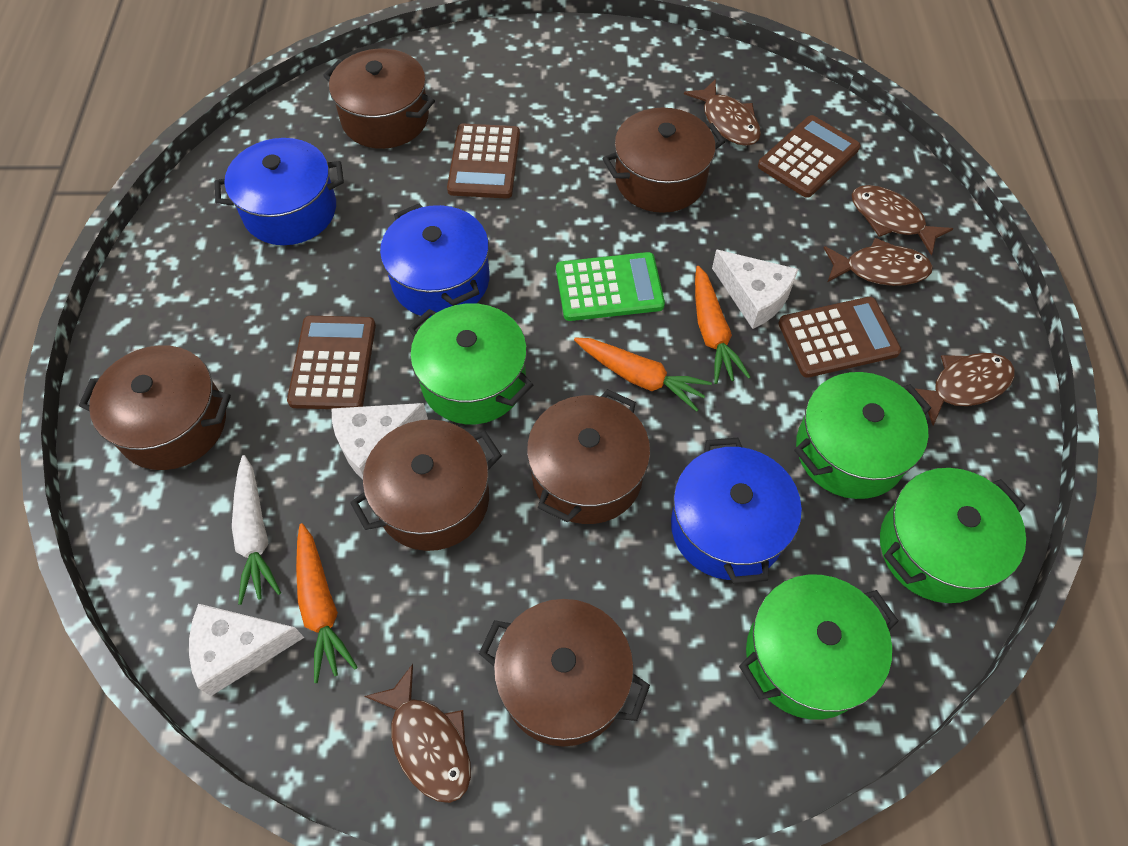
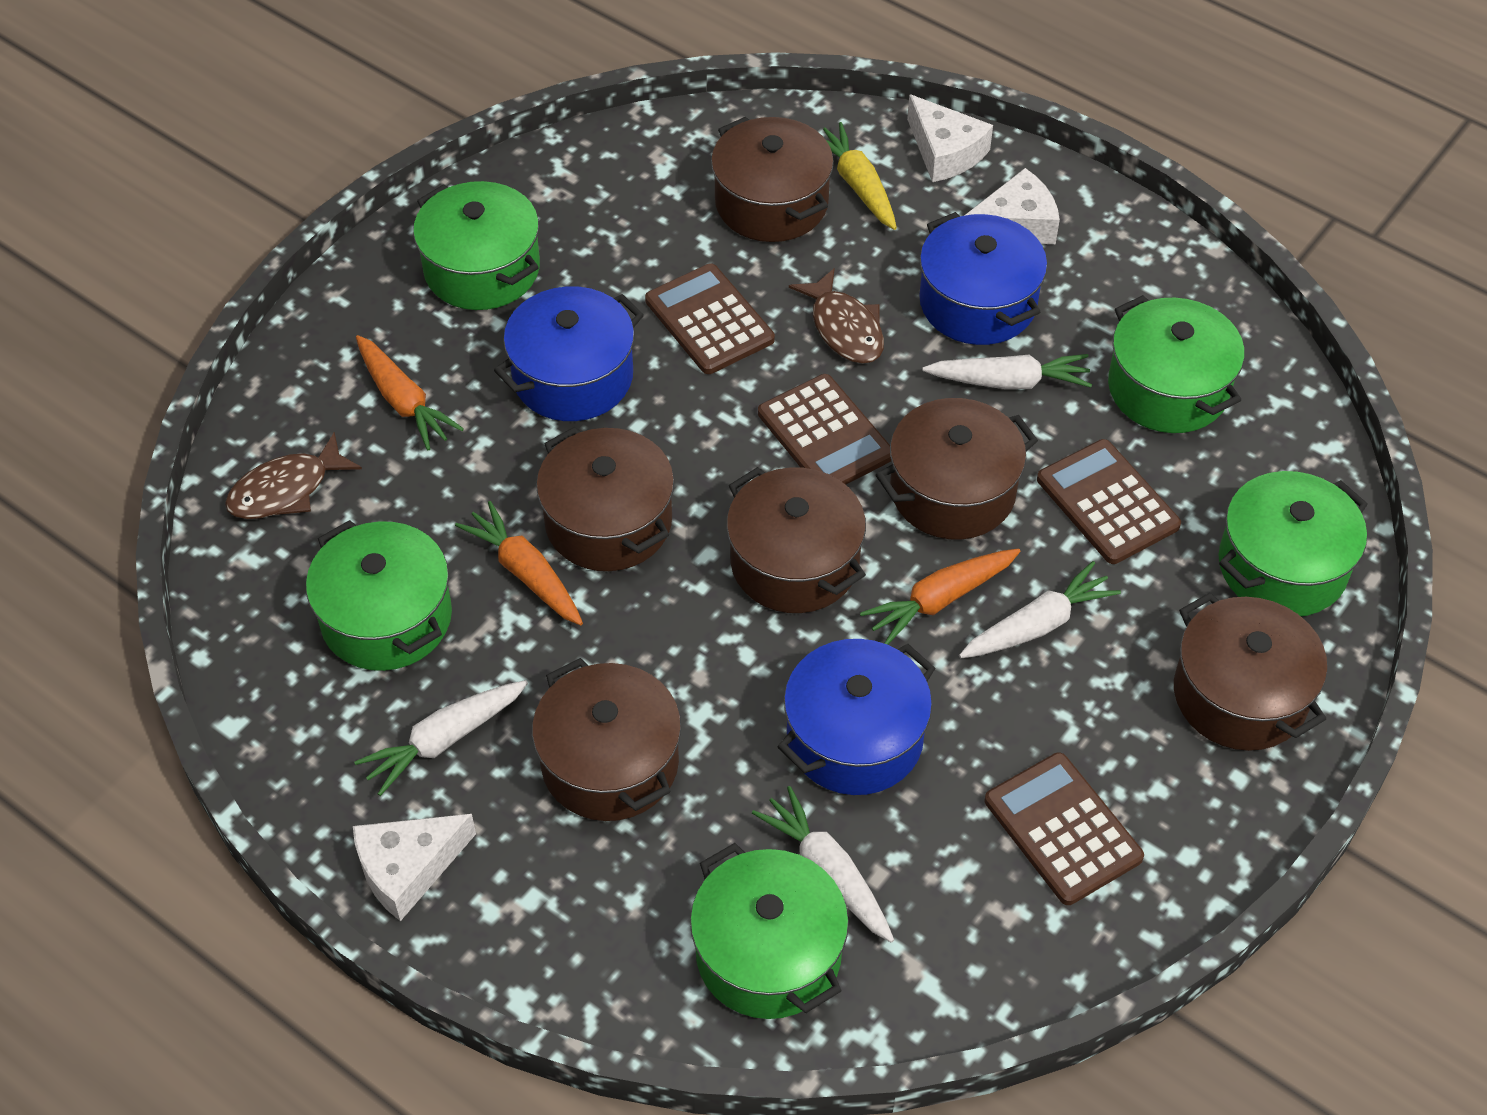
brown fish: 5 -> 2
green calculator: 1 -> 0
green pot: 4 -> 5
white carrot: 1 -> 4
yellow carrot: 0 -> 1

